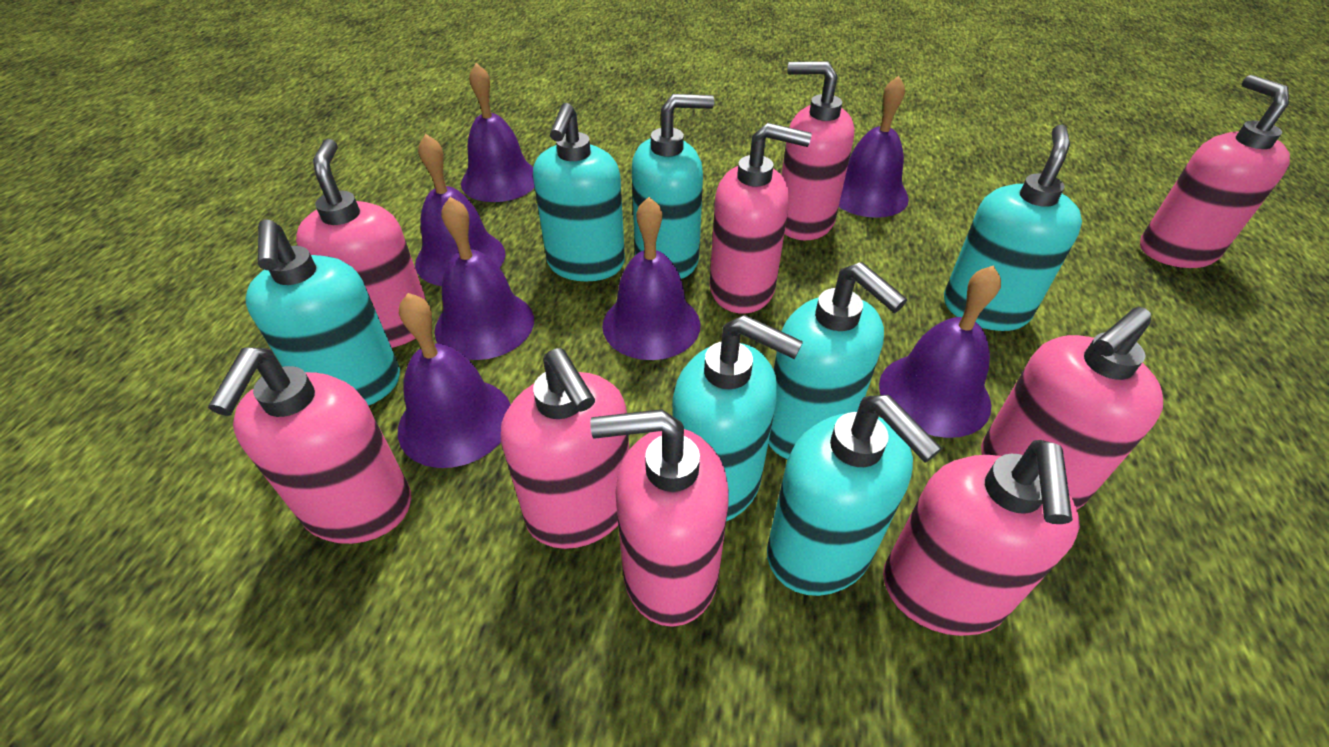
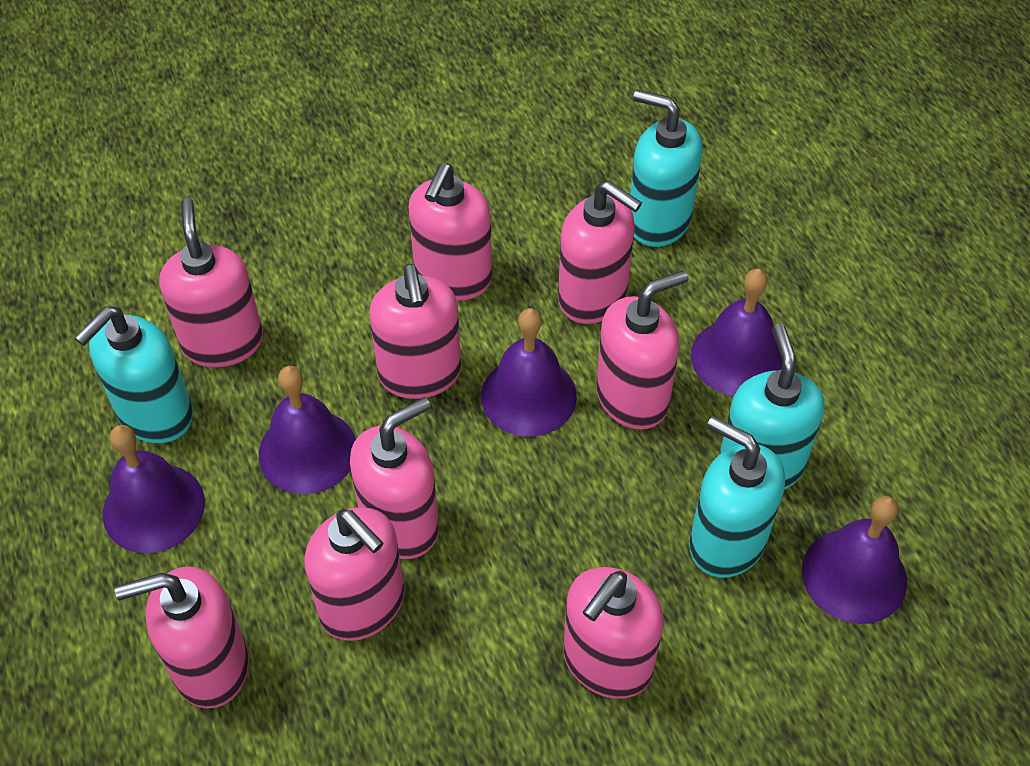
purple bell: 7 -> 5
turquoise soap dispenser: 7 -> 4

